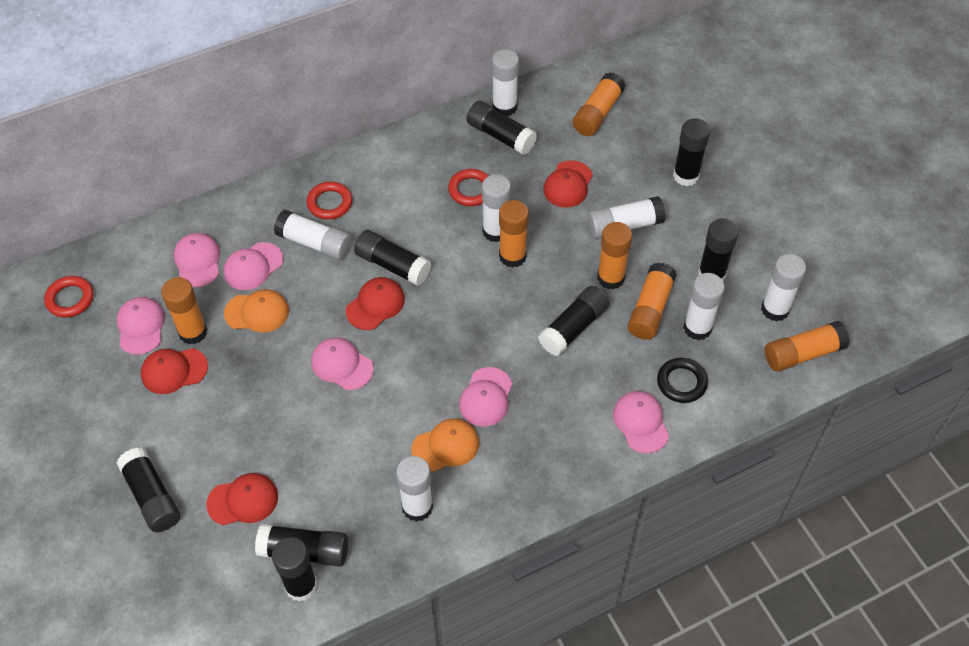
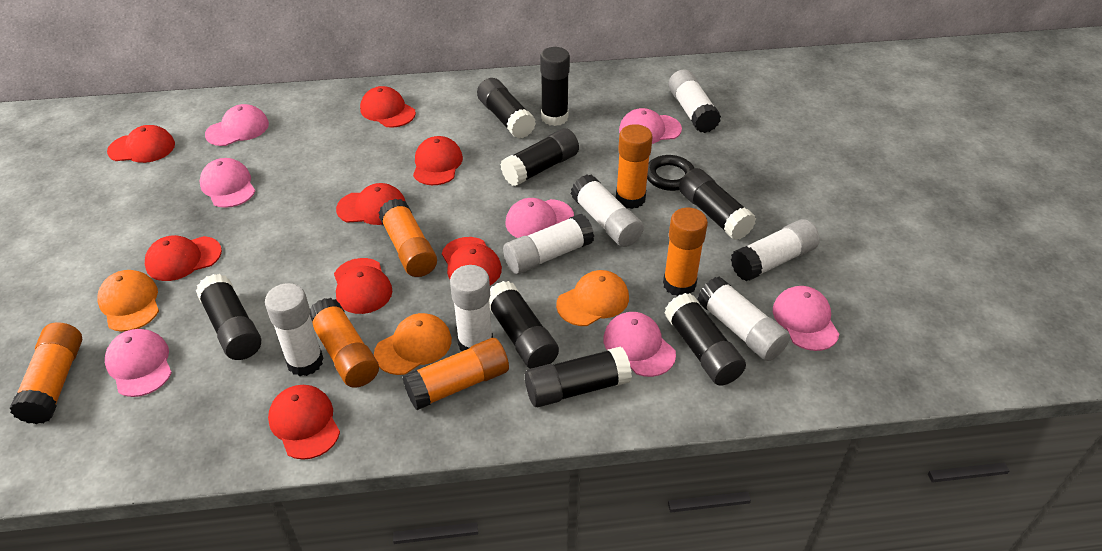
orange cap: 2 -> 3
pink cap: 6 -> 7
red cap: 4 -> 8
red ring: 3 -> 0

